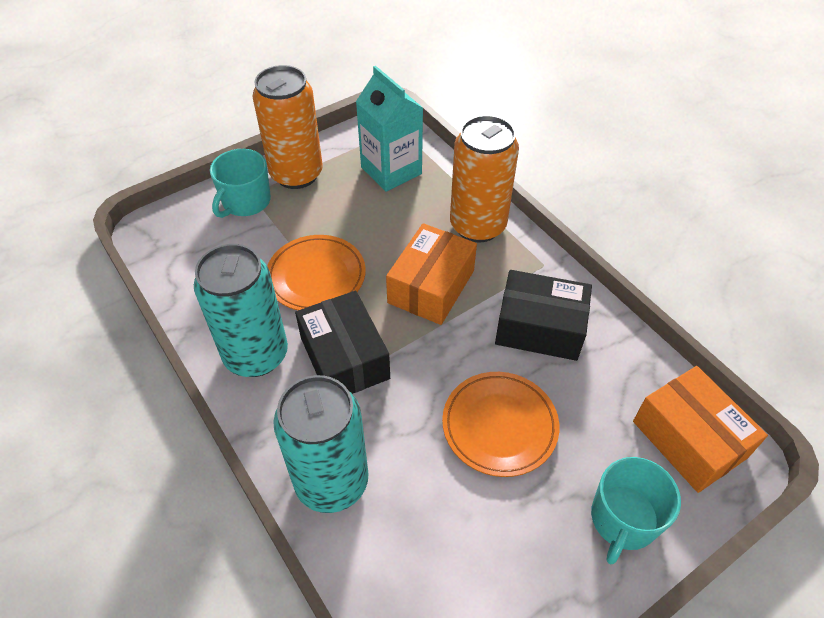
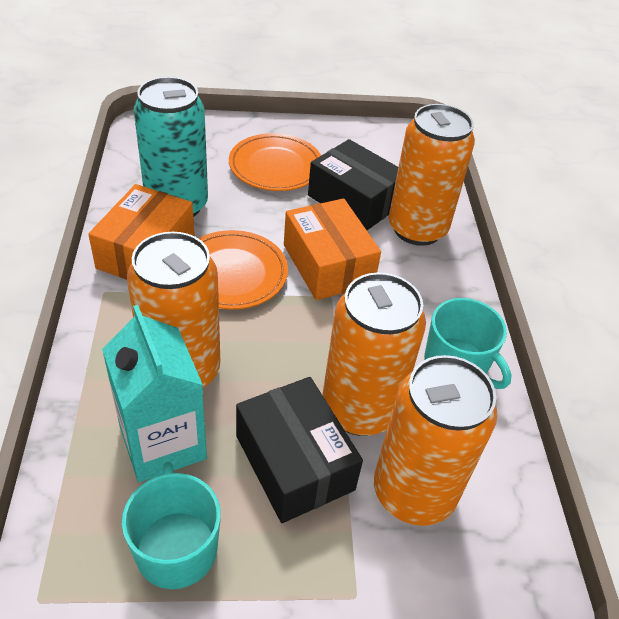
orange can: 2 -> 4
turquoise can: 2 -> 1

